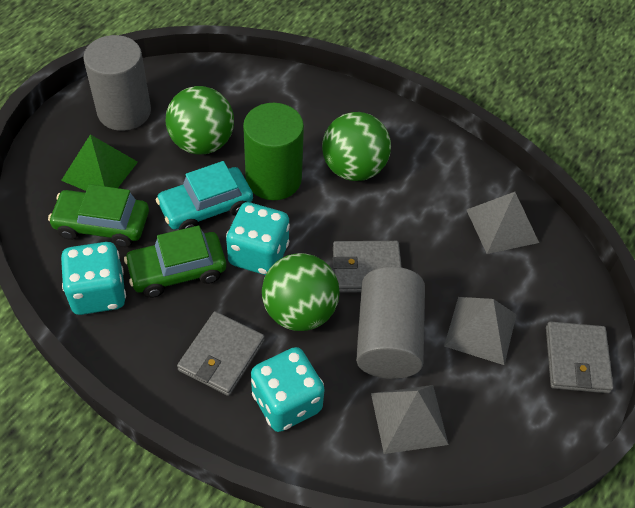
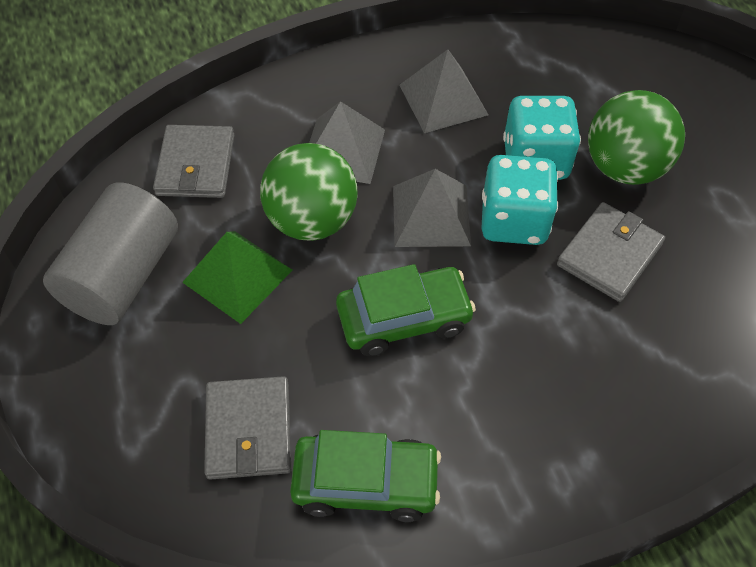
green ball: 3 -> 2
green cylinder: 1 -> 0
grey cylinder: 2 -> 1
turquoise car: 1 -> 0
turquoise dice: 3 -> 2

